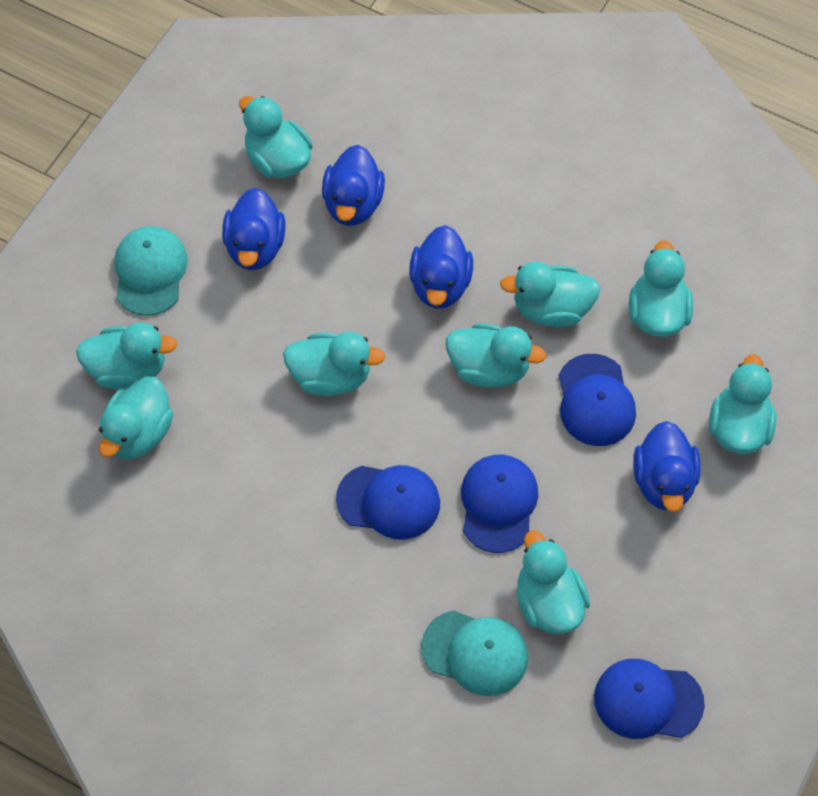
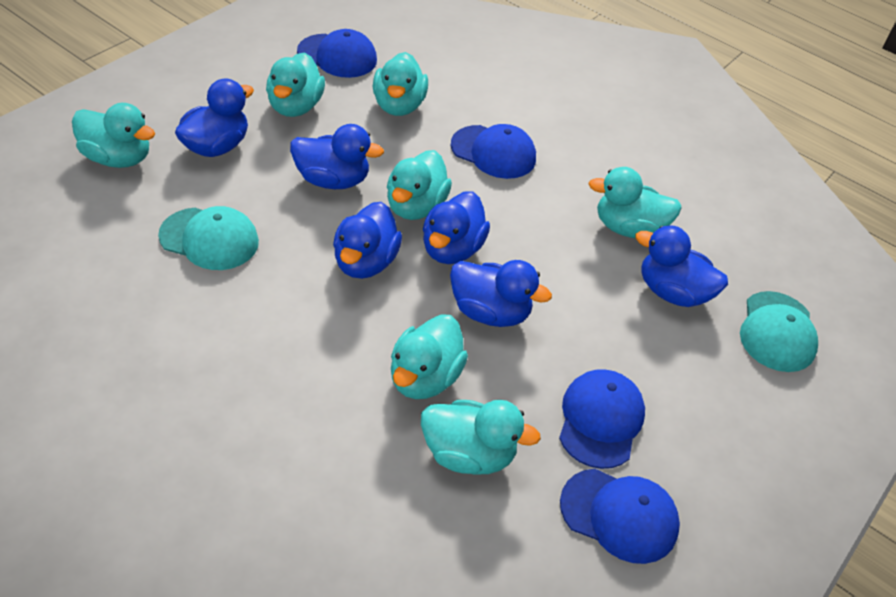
blue duck: 4 -> 6
turquoise duck: 9 -> 7

